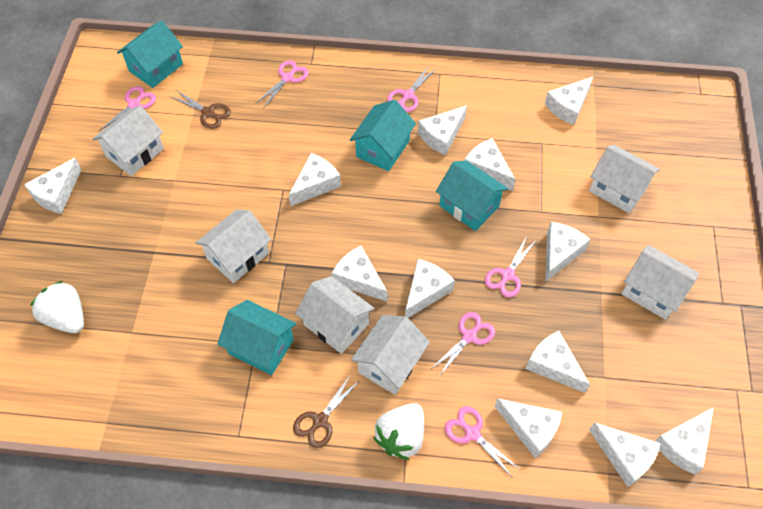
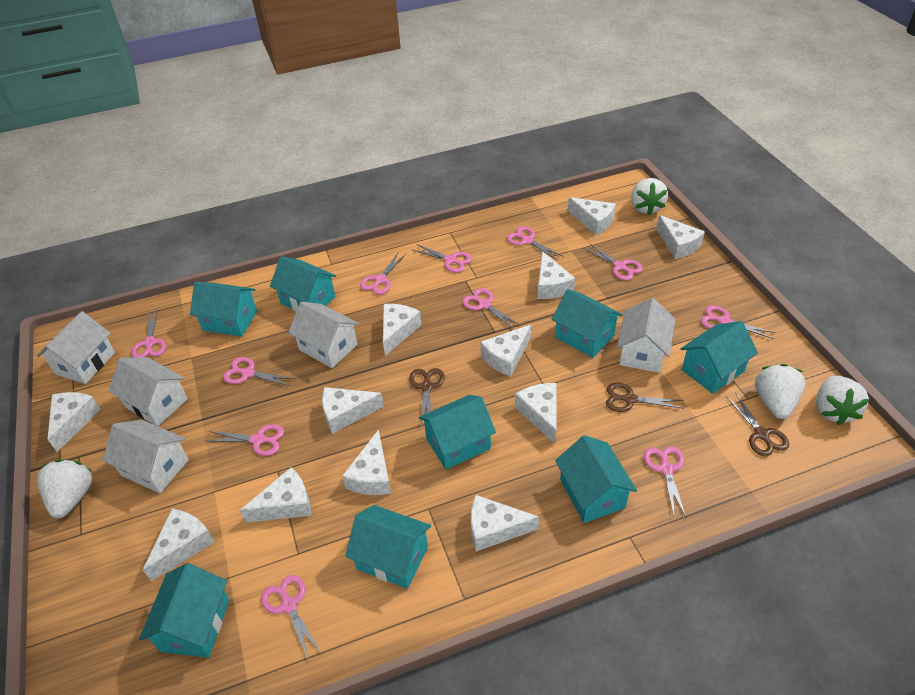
brown scissors: 2 -> 3
pink scissors: 6 -> 11
turquoise house: 4 -> 8
white house: 6 -> 5
white strawberry: 2 -> 4

